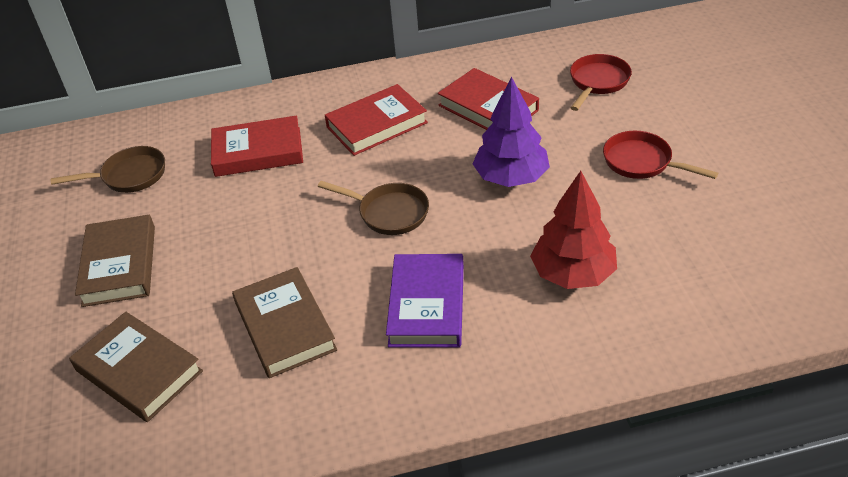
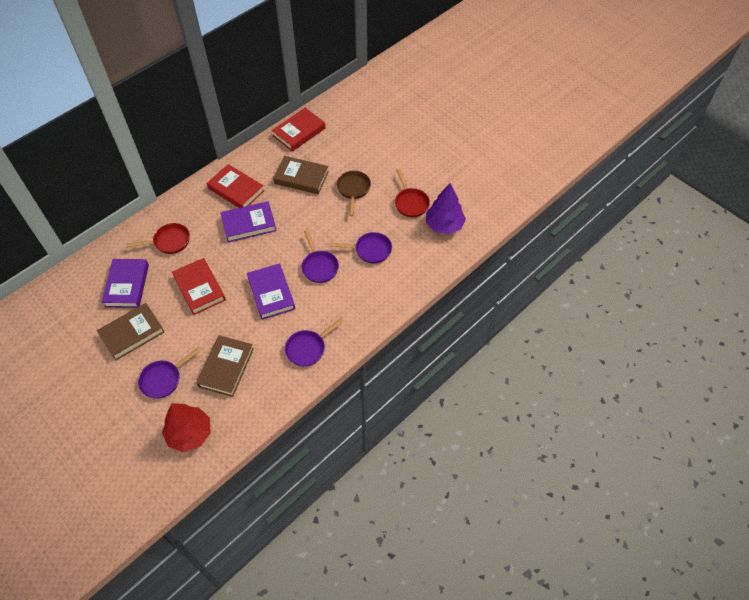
brown pan: 2 -> 1
purple book: 1 -> 3
purple pan: 0 -> 4

